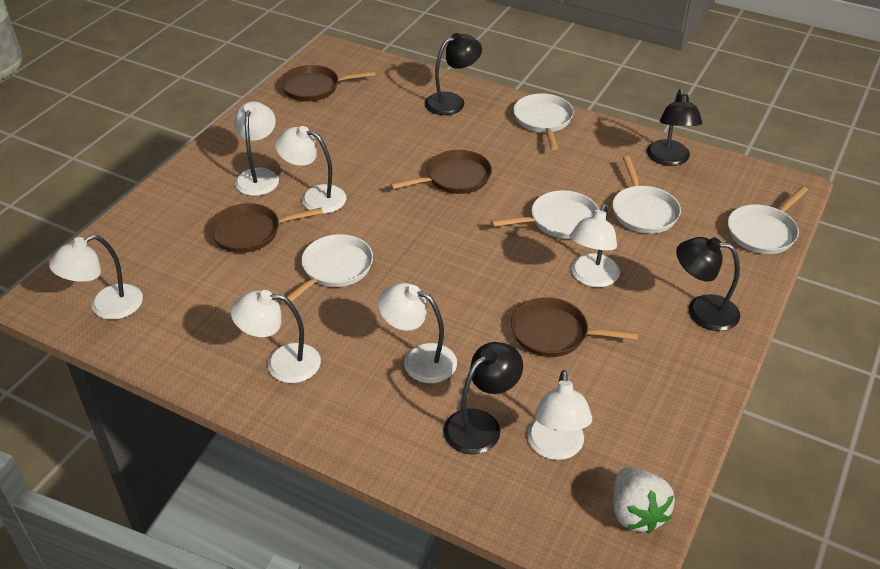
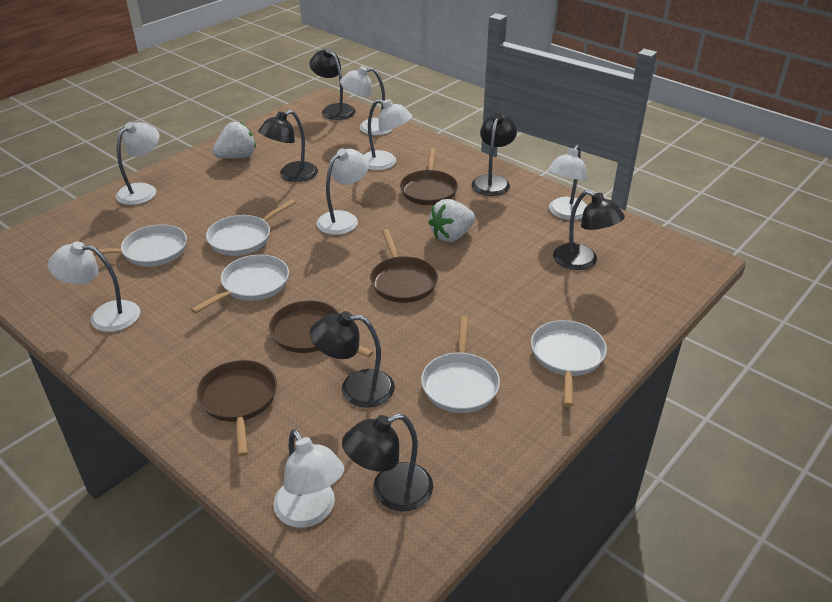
black lamp: 4 -> 6
white strawberry: 1 -> 2

